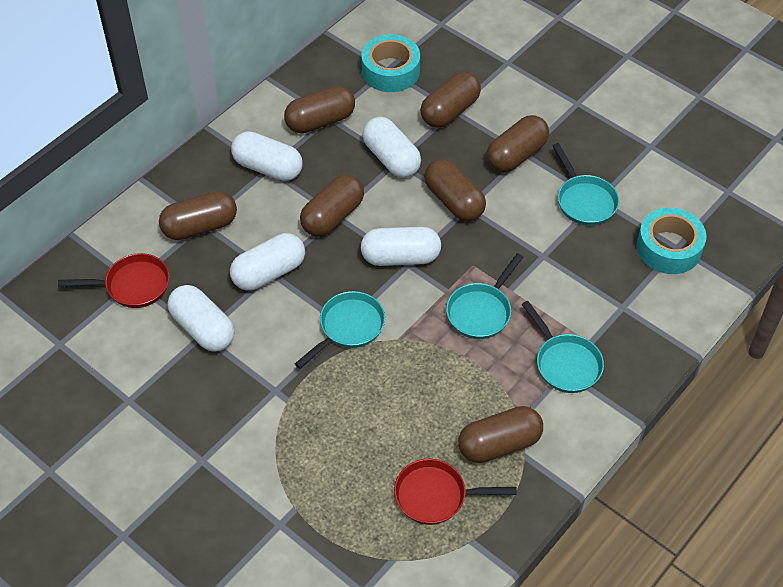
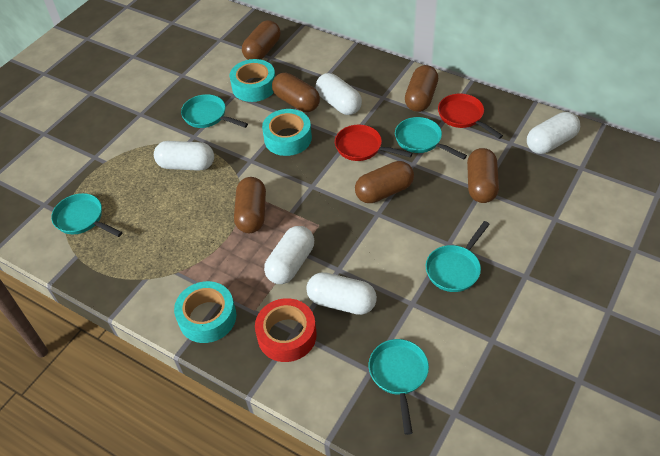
brown capsule: 7 -> 6
red tape: 0 -> 1
turquoise pan: 4 -> 5
turquoise tape: 2 -> 3

